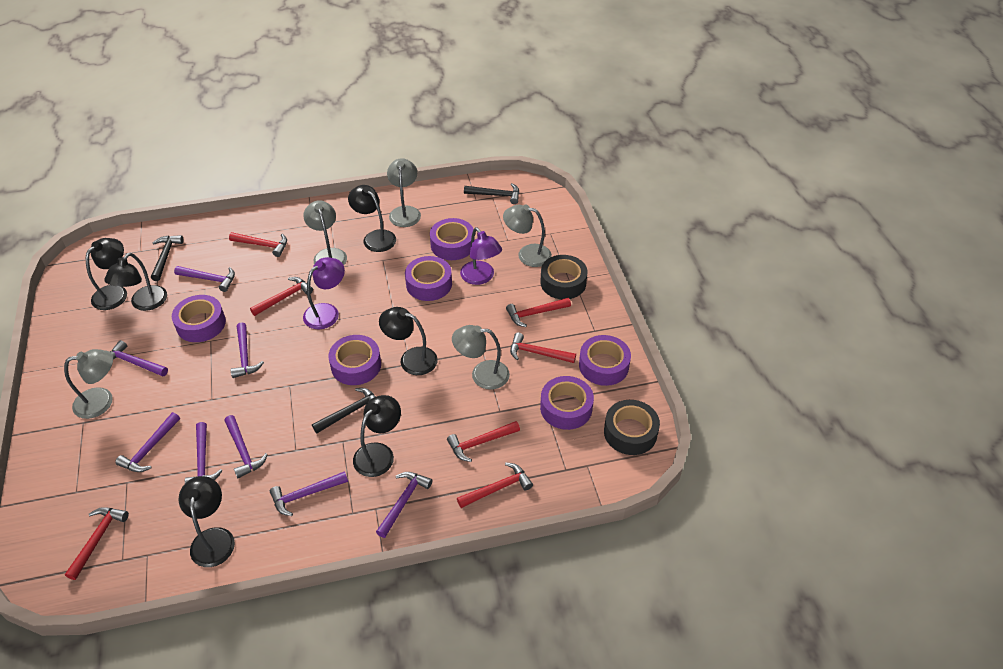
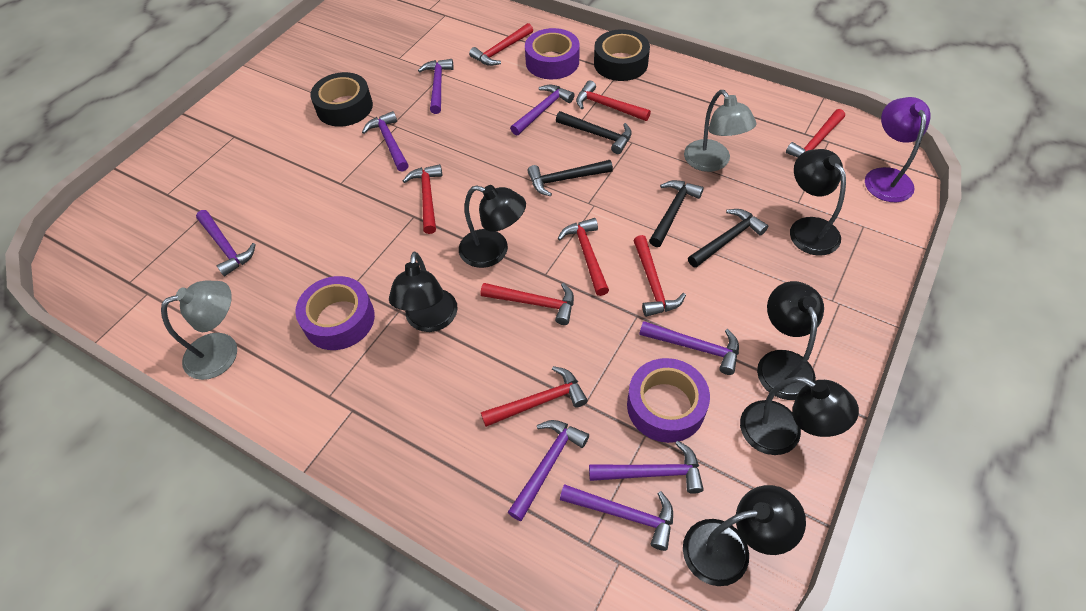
black hammer: 3 -> 4
grey lamp: 5 -> 2
purple lamp: 2 -> 1
purple tape: 6 -> 3
red hammer: 7 -> 8

